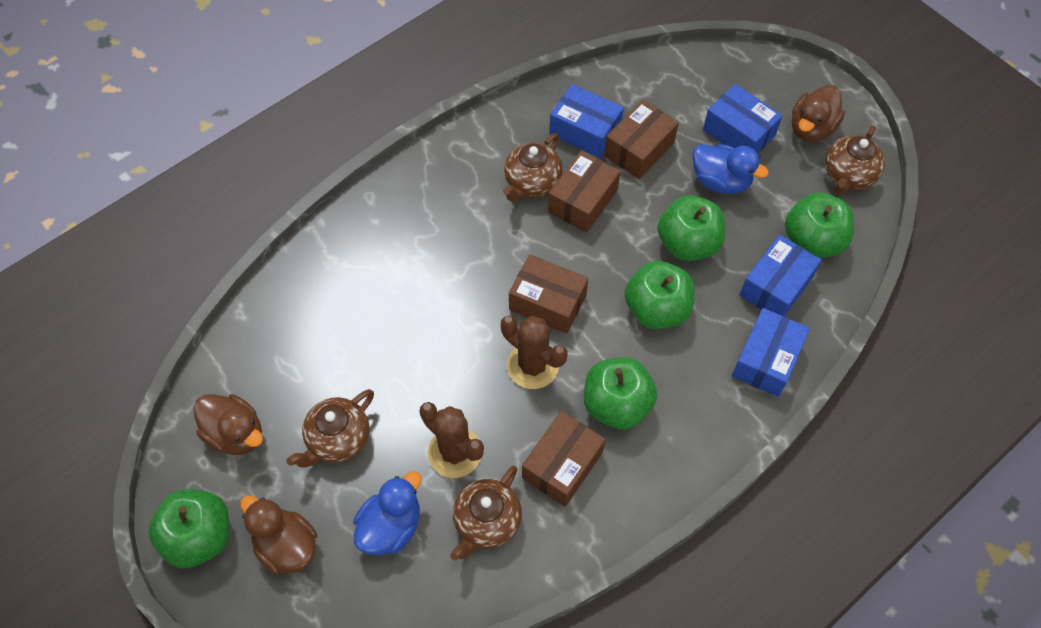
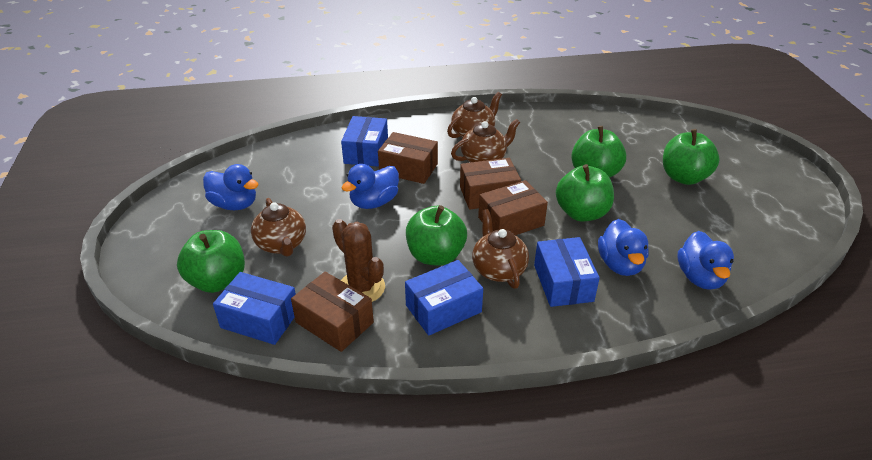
blue duck: 2 -> 4
brown cactus: 2 -> 1
brown duck: 3 -> 0

